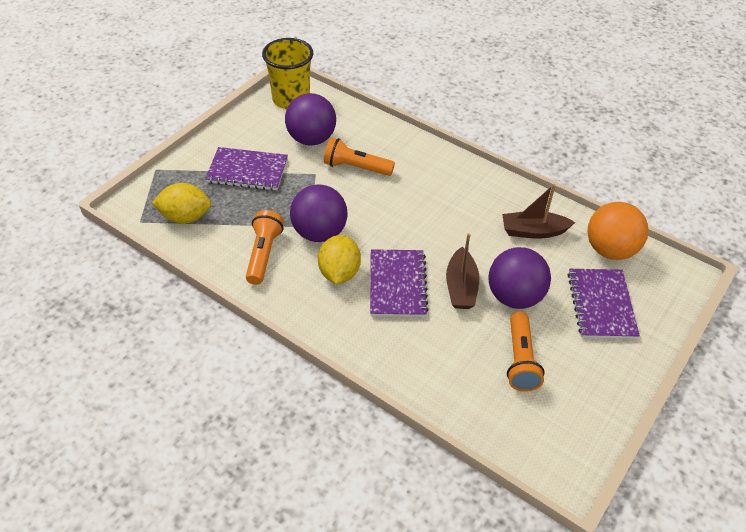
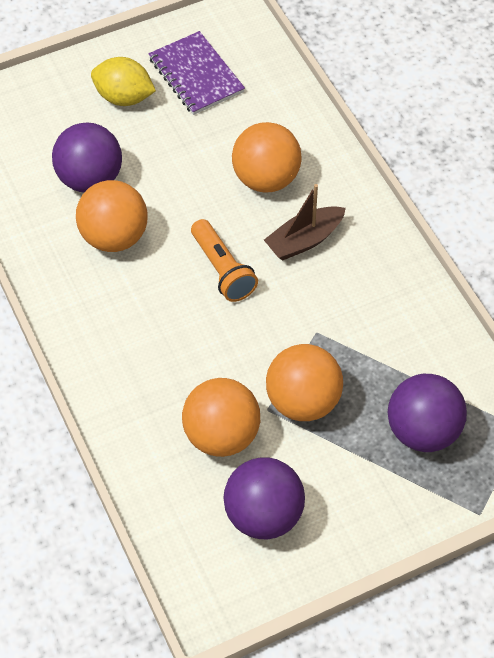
brown boat: 2 -> 1
orange ball: 1 -> 4
orange flashlight: 3 -> 1
purple notebook: 3 -> 1
yellow cup: 1 -> 0
yellow lemon: 2 -> 1

